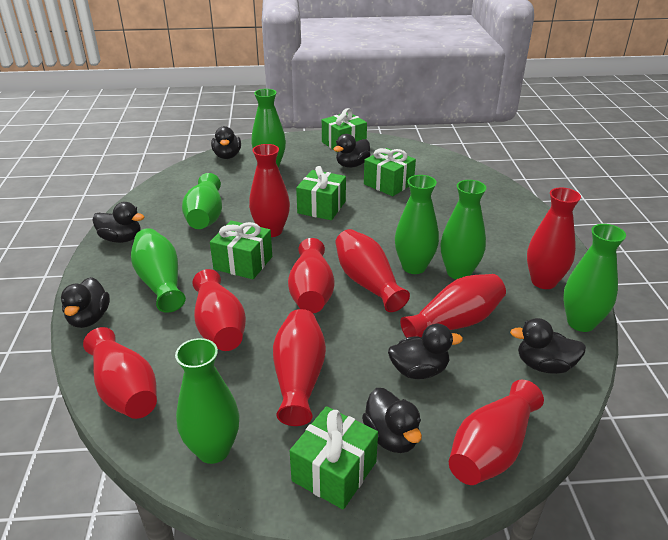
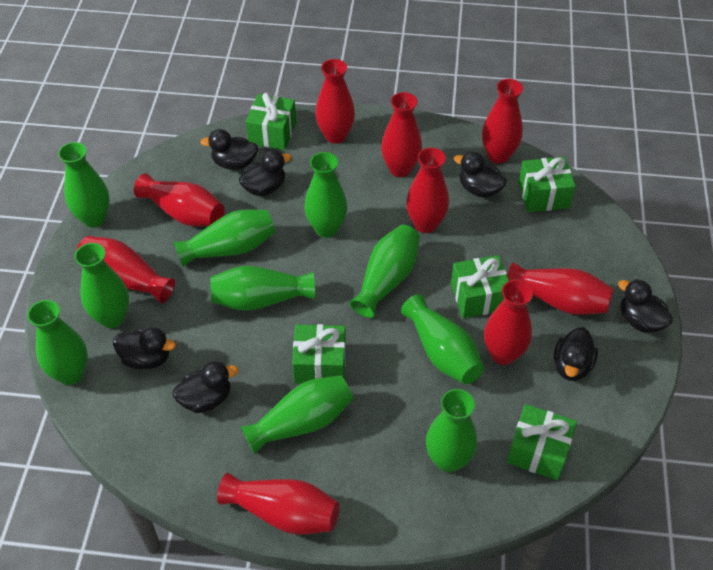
green vase: 7 -> 10

